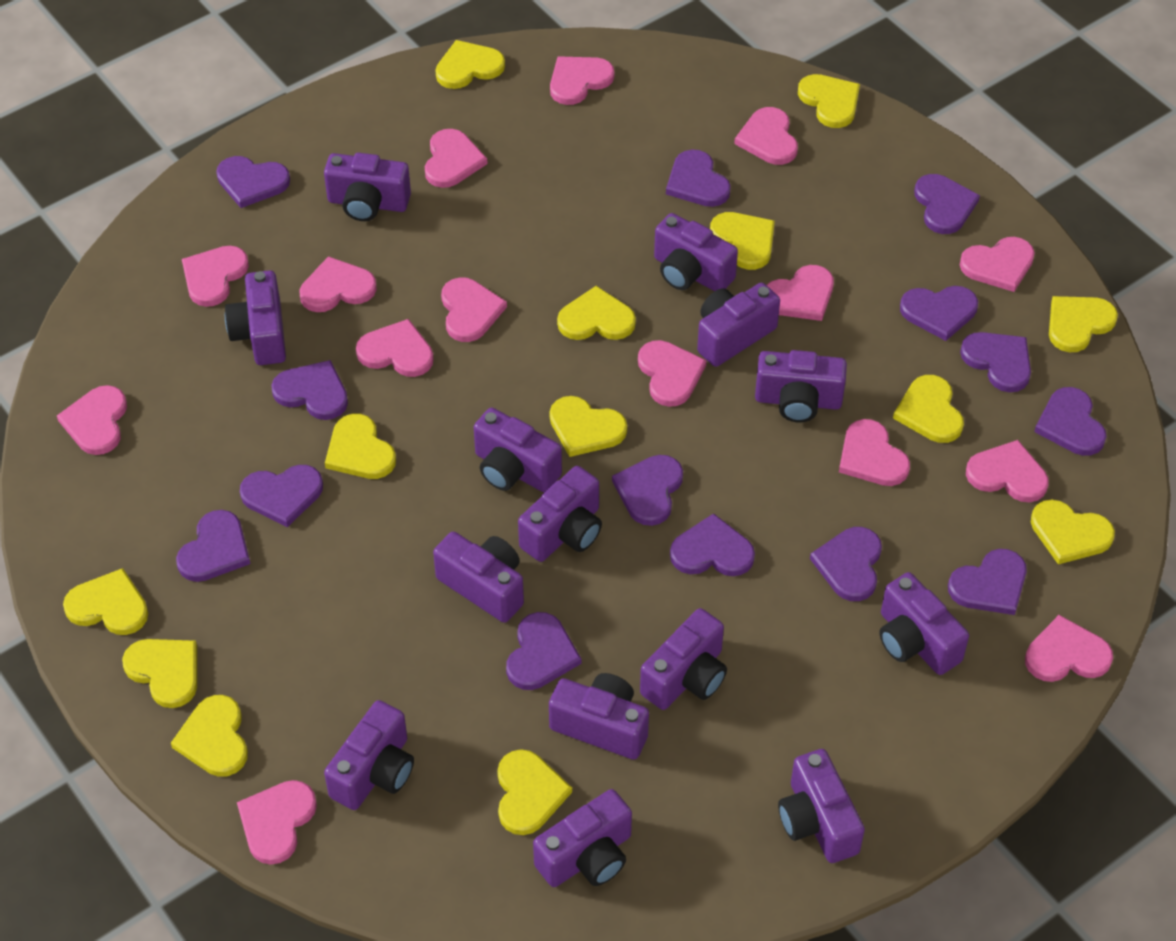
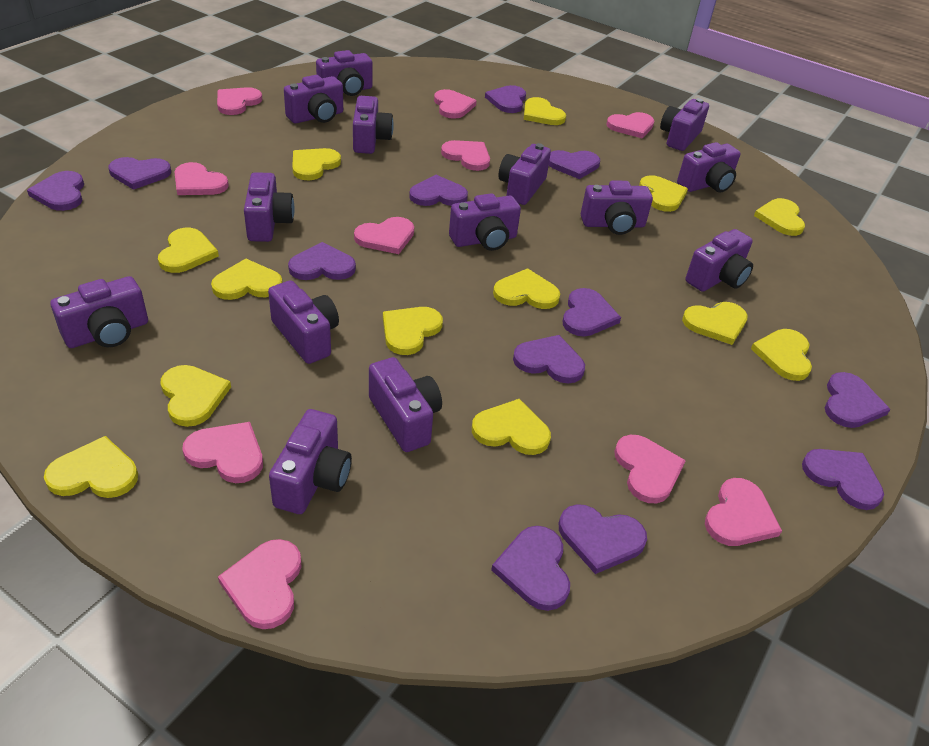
pink heart: 15 -> 10
purple heart: 14 -> 12

